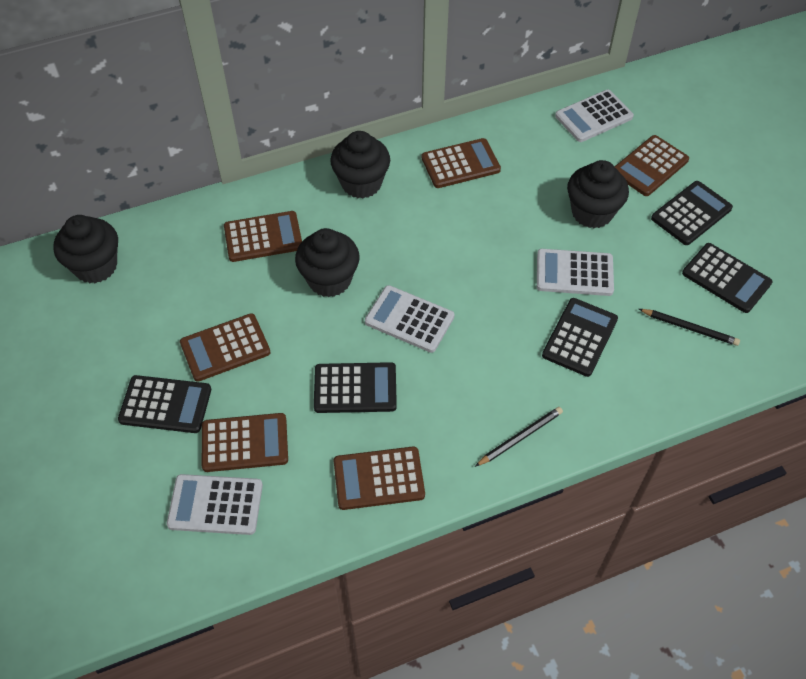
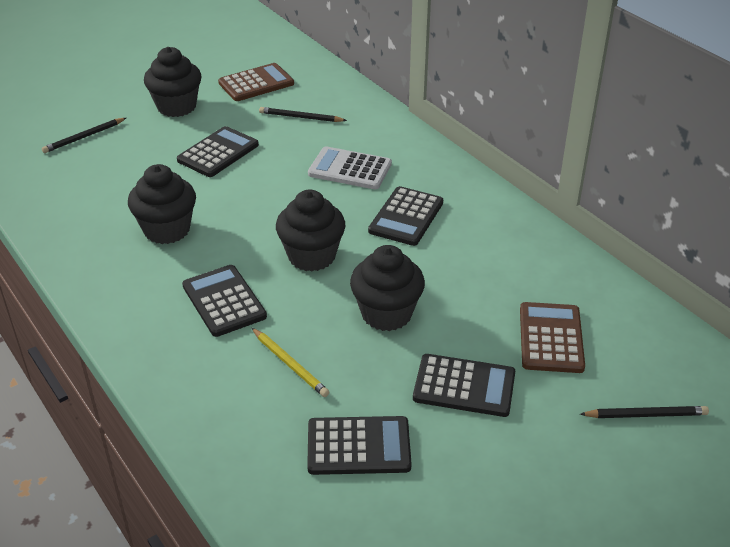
black pencil: 2 -> 3
brown calculator: 6 -> 2
white calculator: 4 -> 1
yellow pencil: 0 -> 1

